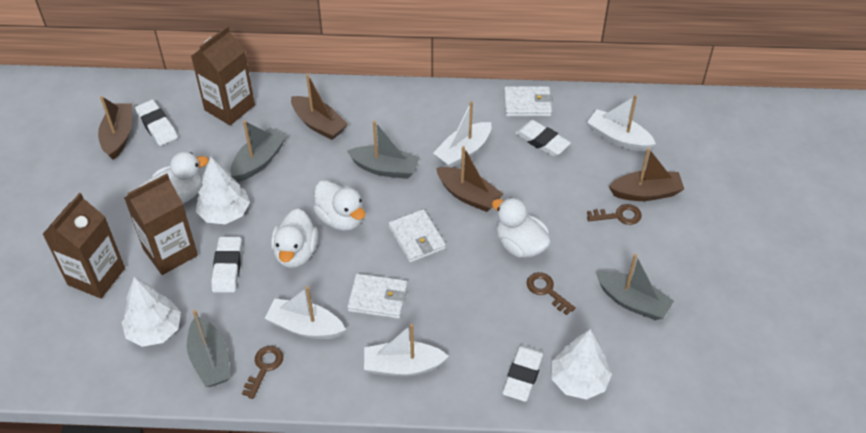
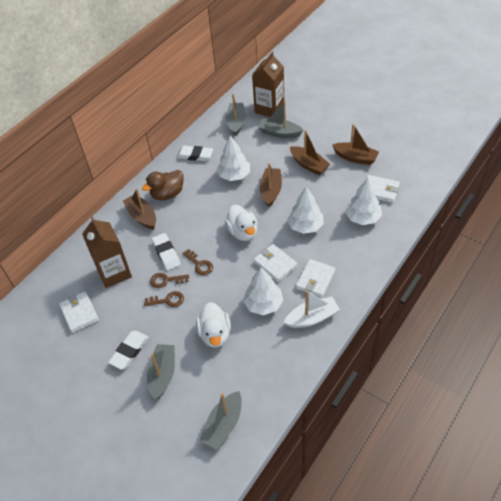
brown carton: 3 -> 2
brown duck: 0 -> 1
white boat: 4 -> 1
white duck: 4 -> 2
white eraser: 4 -> 3
white tree: 3 -> 4
white wallet: 3 -> 4

